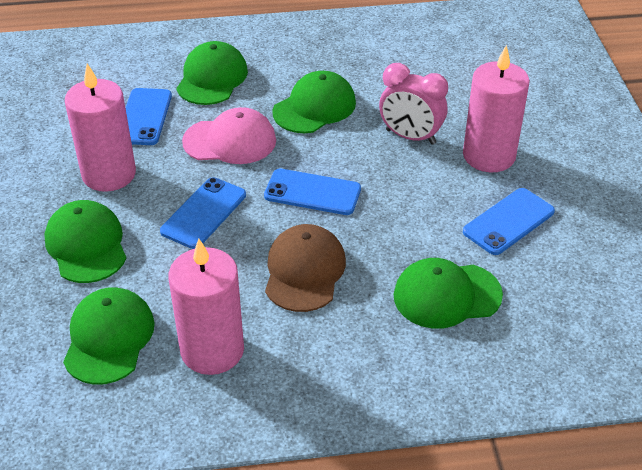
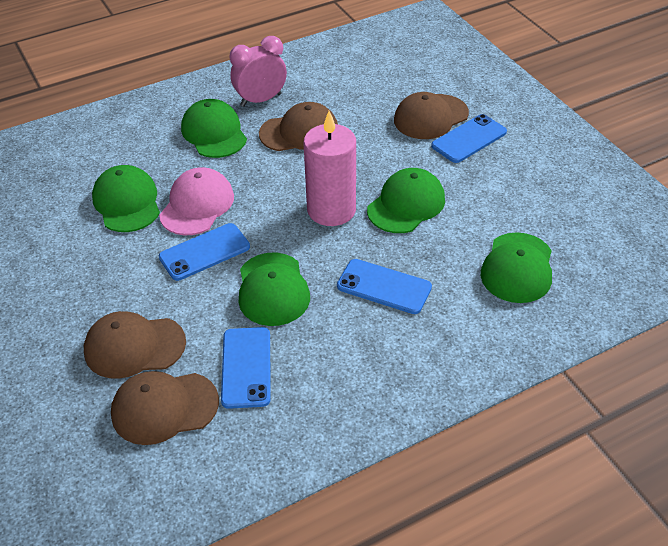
brown cap: 1 -> 4
pink candle: 3 -> 1

